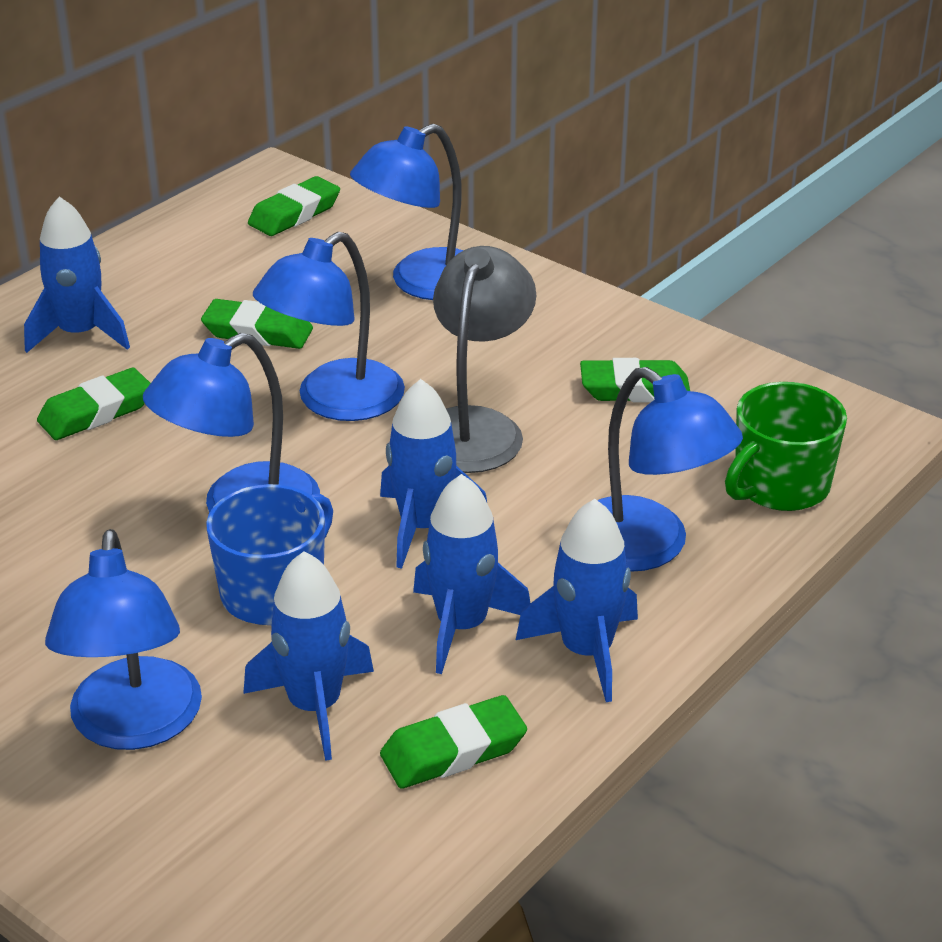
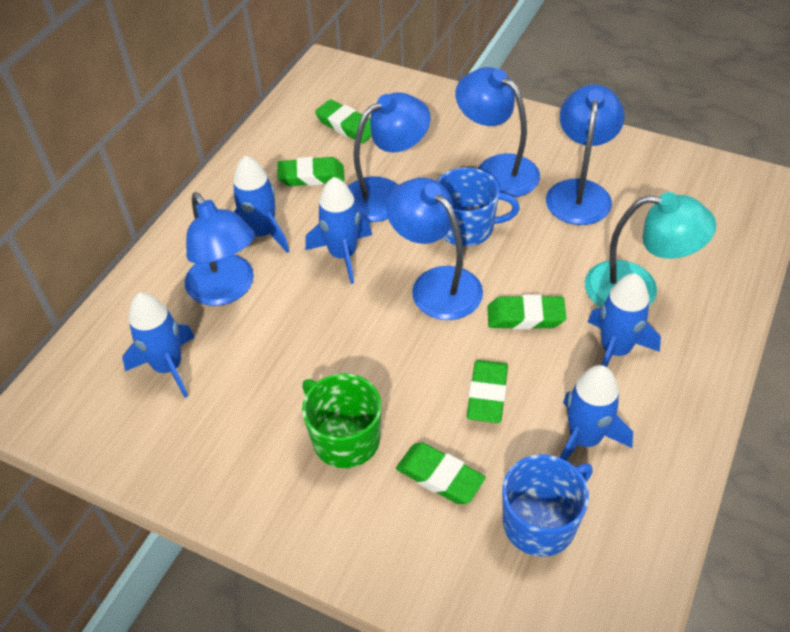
blue mug: 1 -> 2
grey lamp: 1 -> 0
turquoise lamp: 0 -> 1

